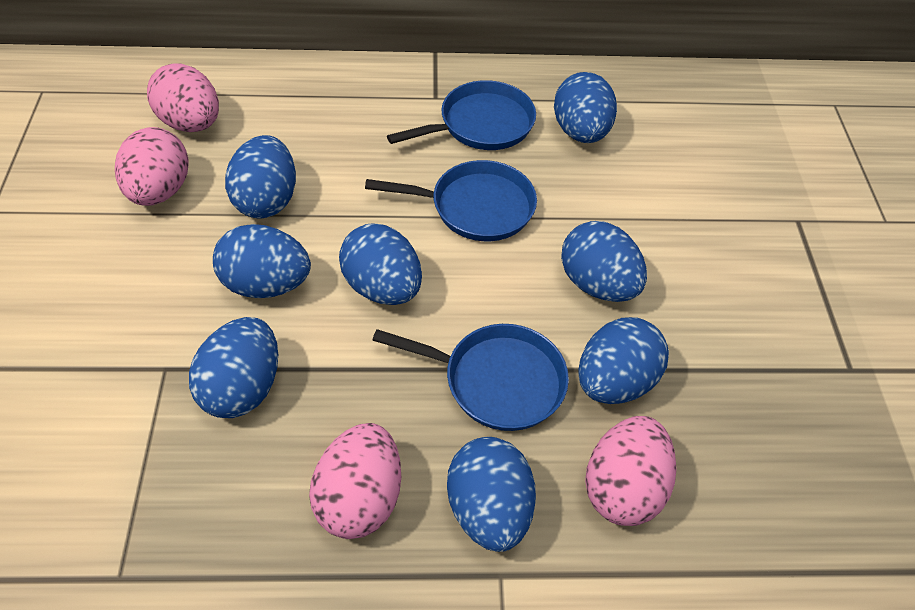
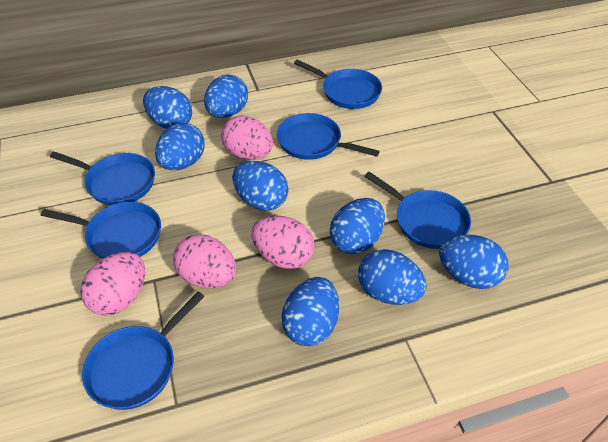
blue pan: 3 -> 6

